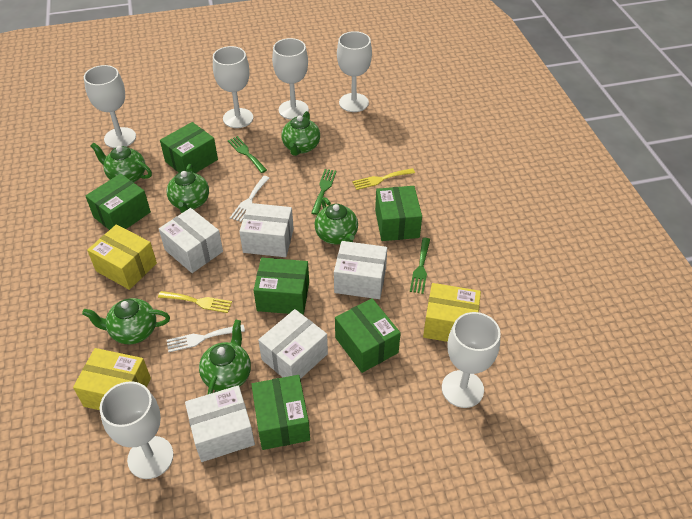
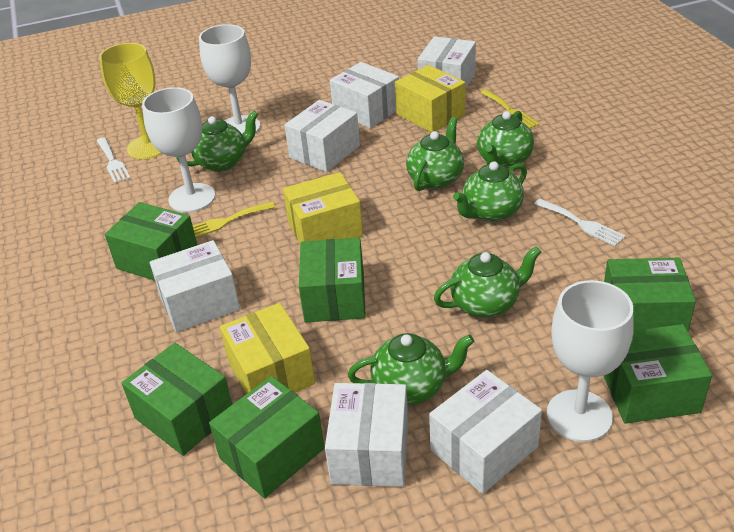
green fork: 3 -> 0
white box: 5 -> 6
white goblet: 6 -> 3
yellow goblet: 0 -> 1

